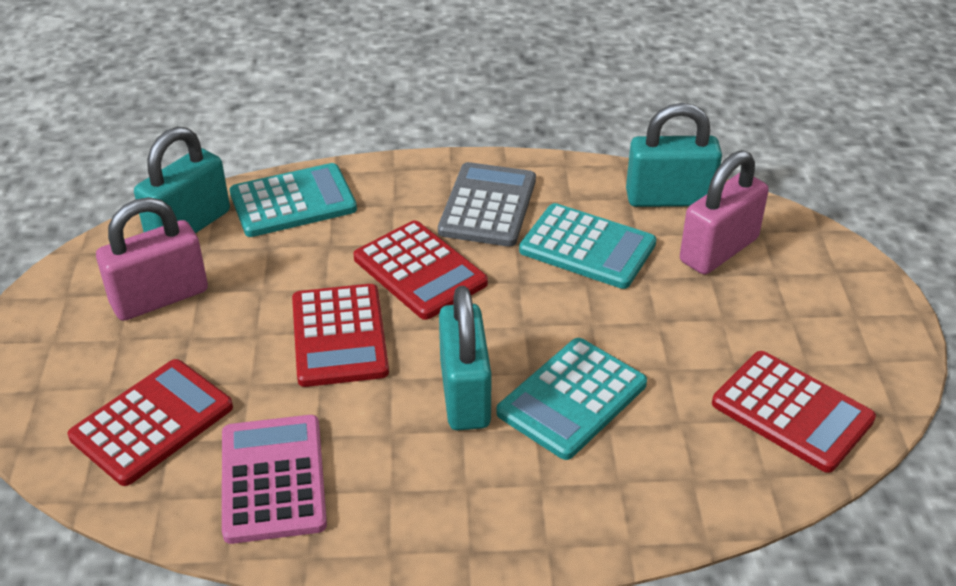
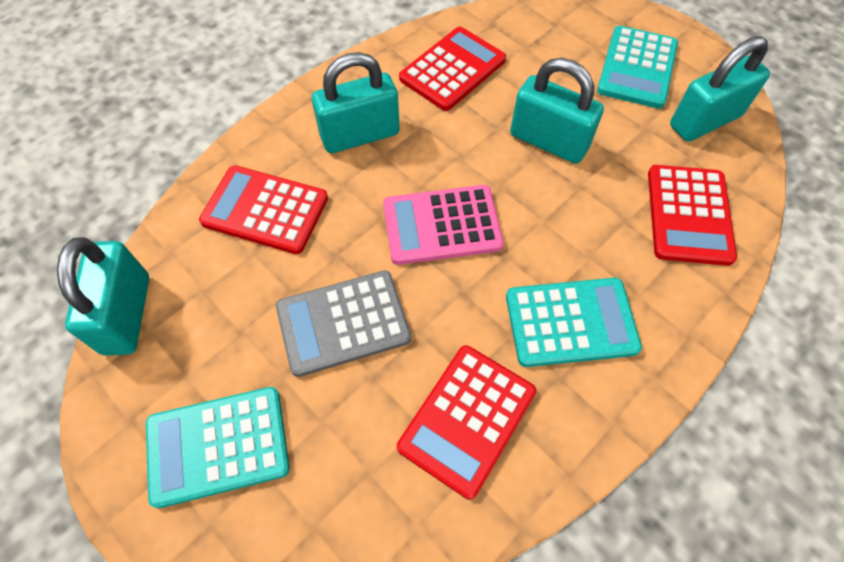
pink padlock: 2 -> 0
turquoise padlock: 3 -> 4

